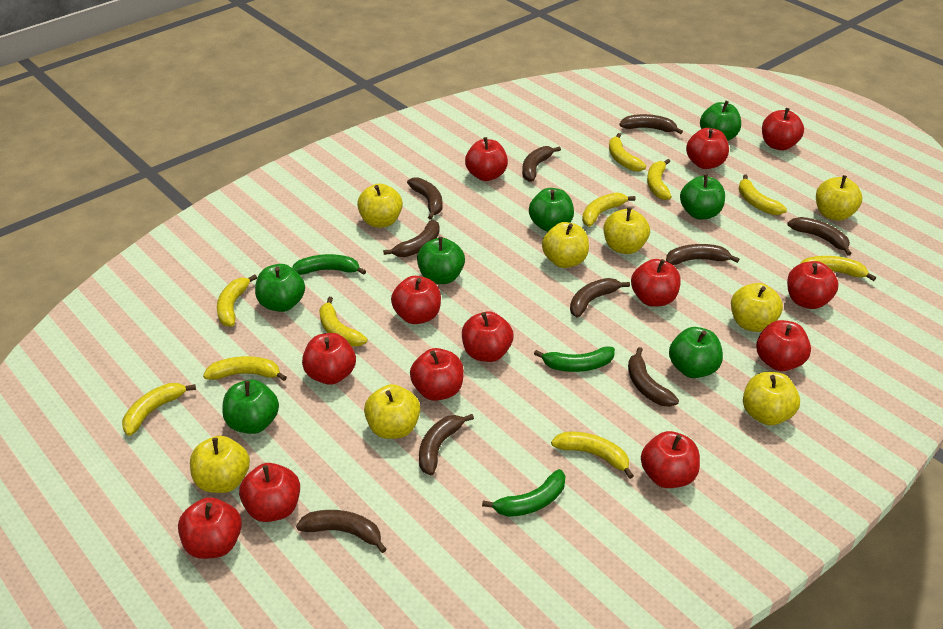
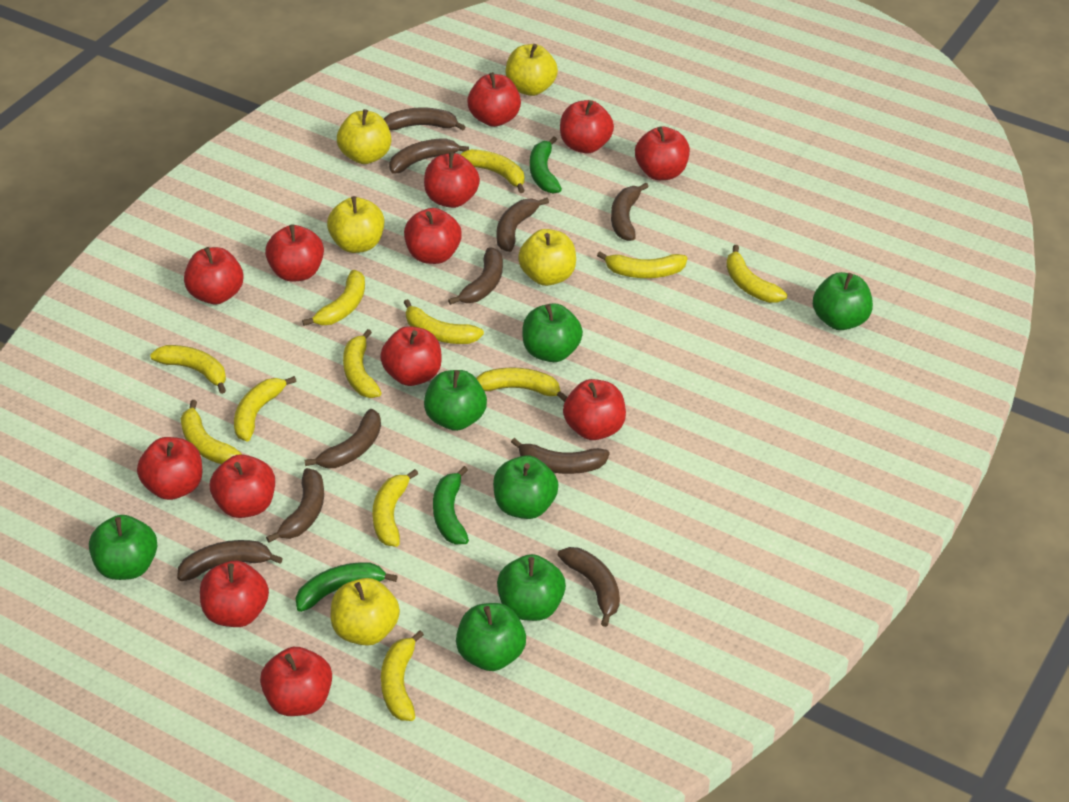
yellow apple: 8 -> 5
yellow banana: 10 -> 12

